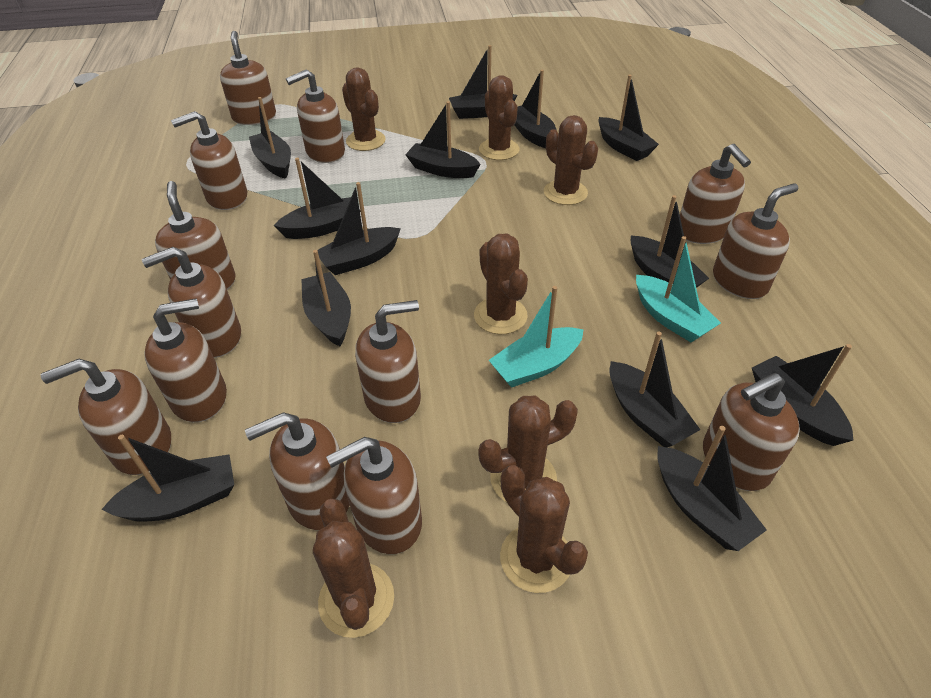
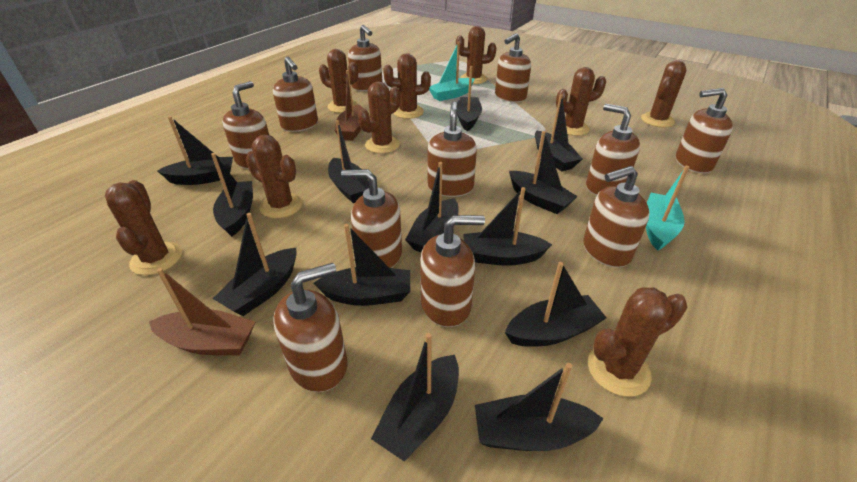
brown boat: 0 -> 2
brown cactus: 7 -> 9
brown soap dispenser: 13 -> 11

